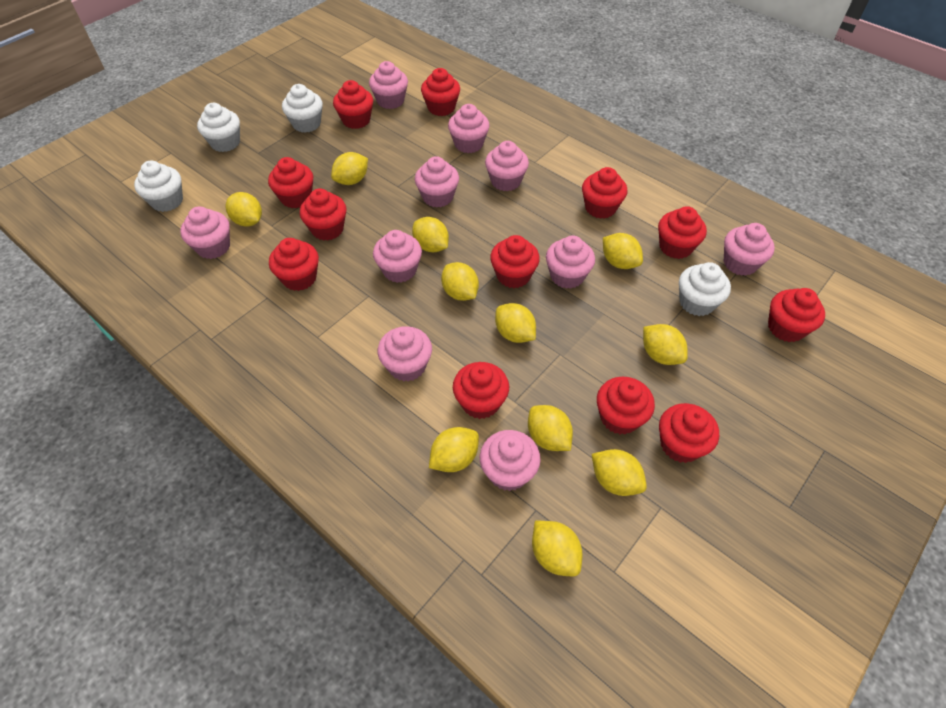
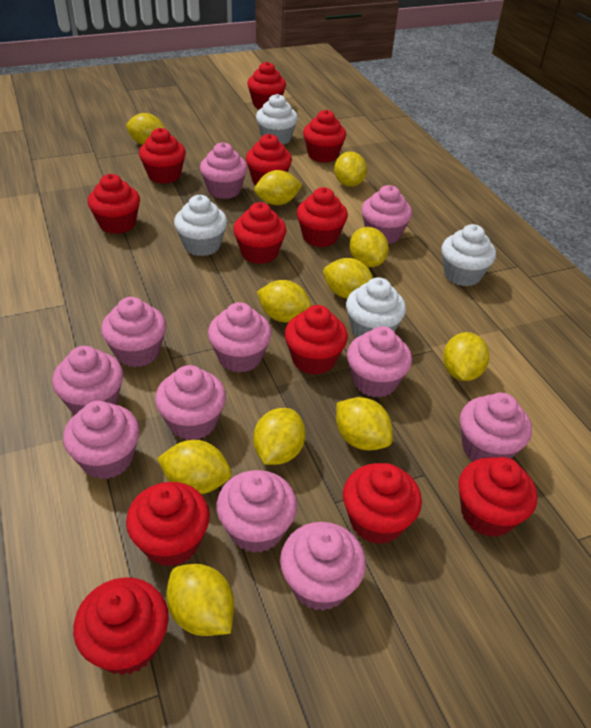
pink cupcake: 10 -> 11

